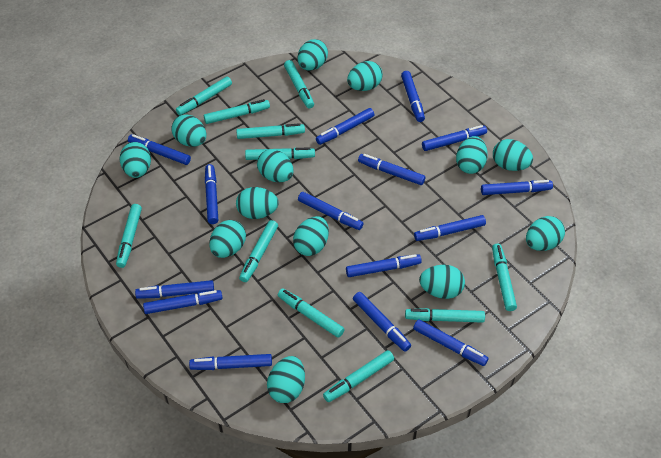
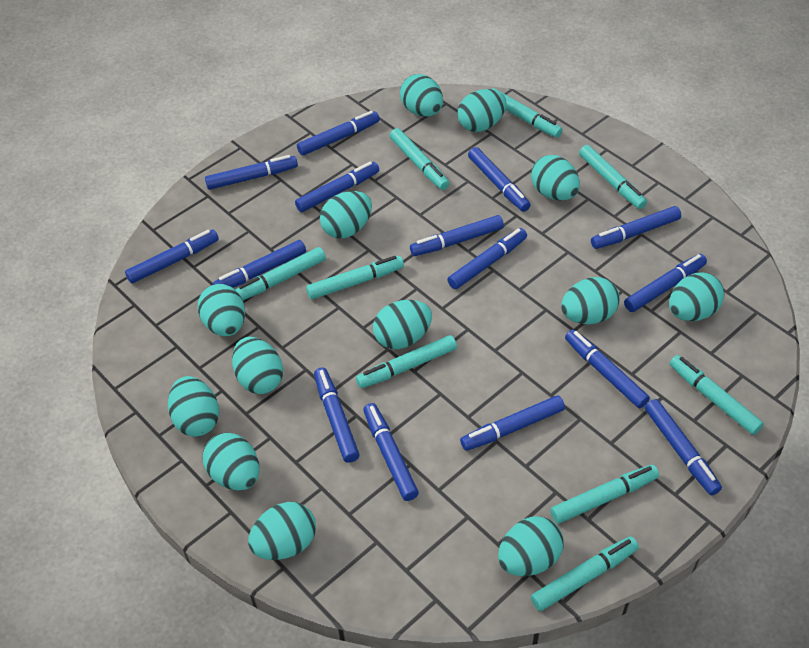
turquoise marker: 11 -> 9

